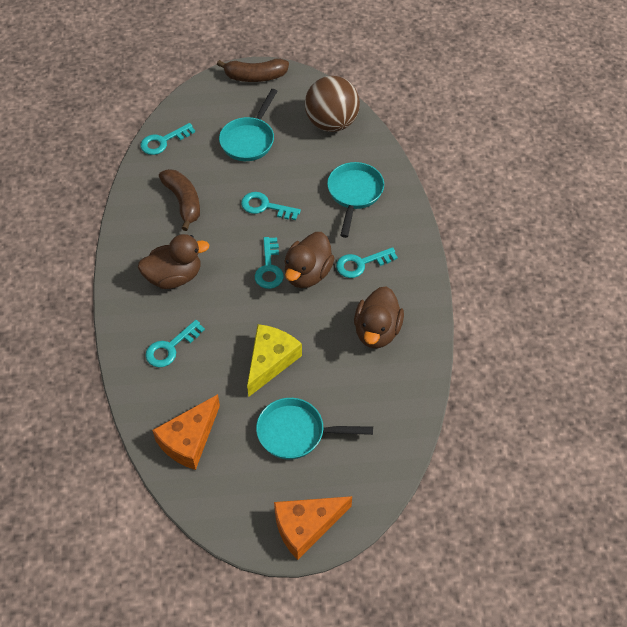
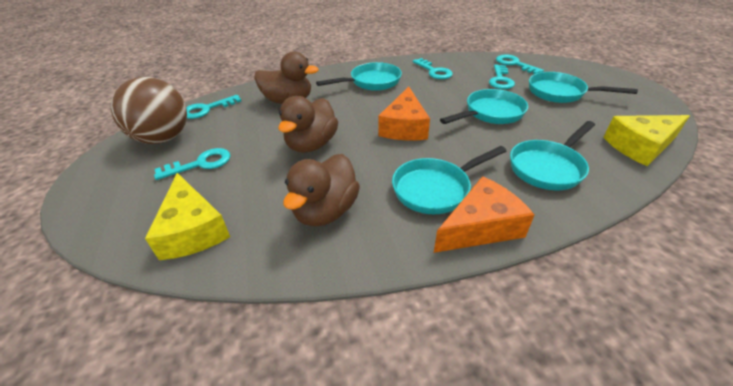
brown banana: 2 -> 0
turquoise pan: 3 -> 5
yellow cheese: 1 -> 2

